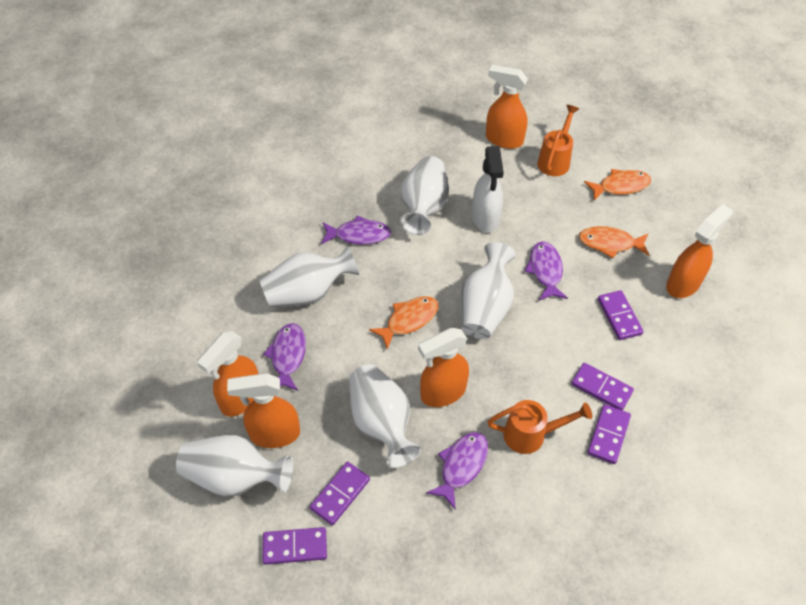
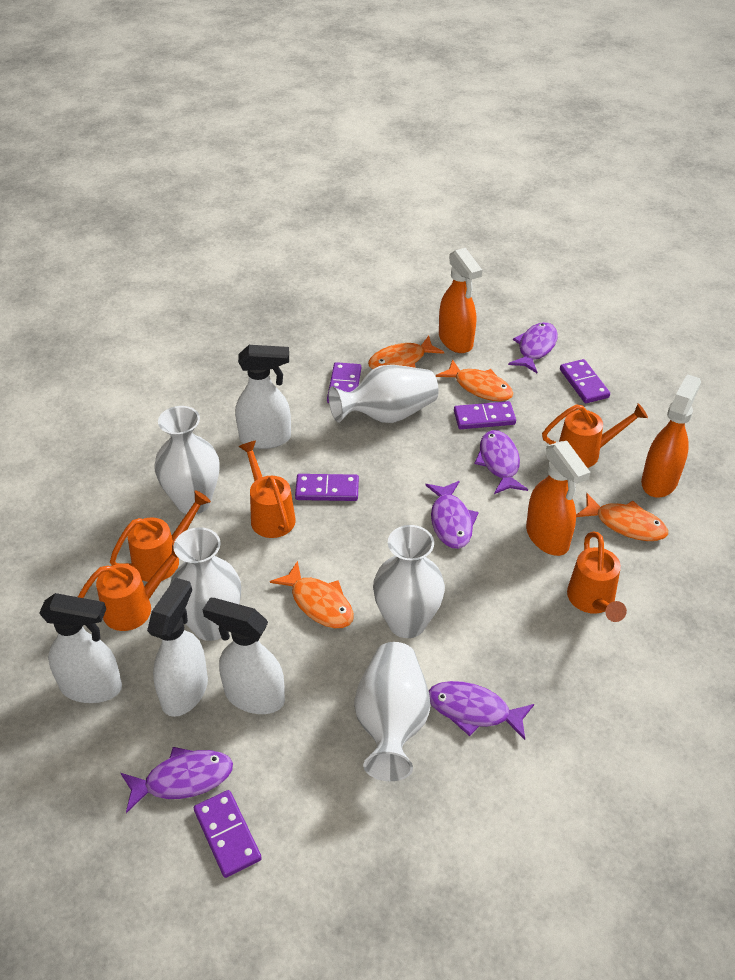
orange fish: 3 -> 4
orange spray bottle: 5 -> 3
orange watering can: 2 -> 5
purple fish: 4 -> 5
white spray bottle: 1 -> 4

